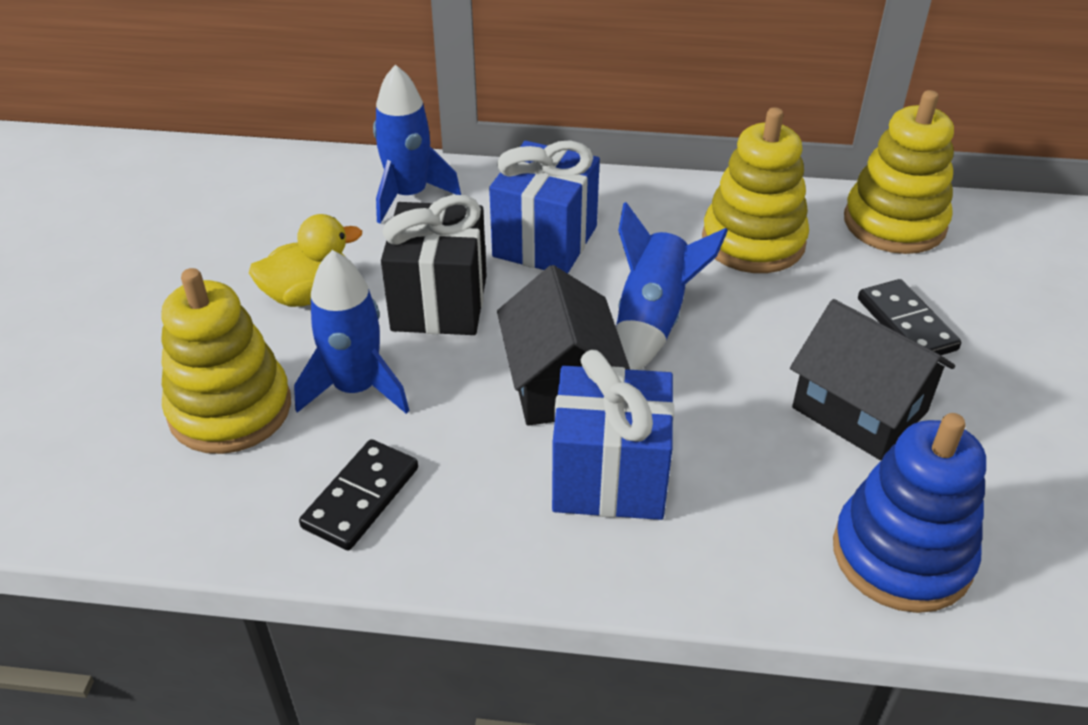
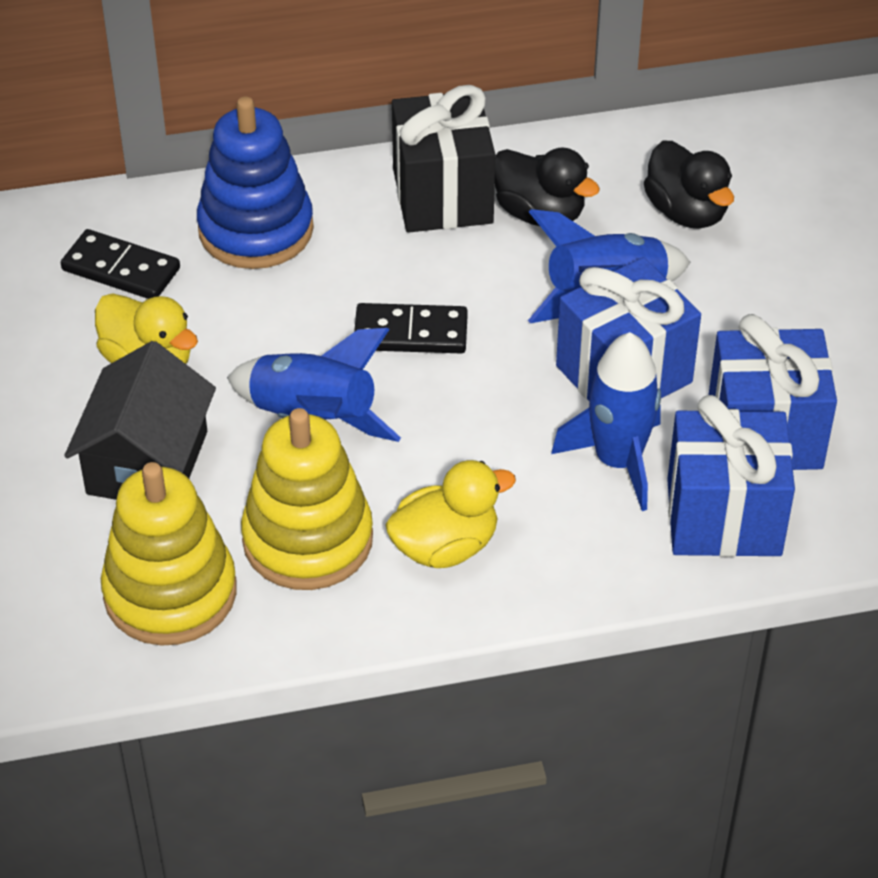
black duck: 0 -> 2
black house: 2 -> 1
blue gift: 2 -> 3
yellow duck: 1 -> 2
yellow stacking toy: 3 -> 2

